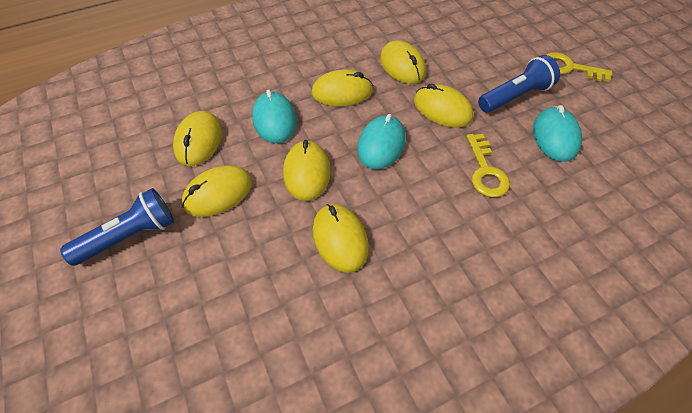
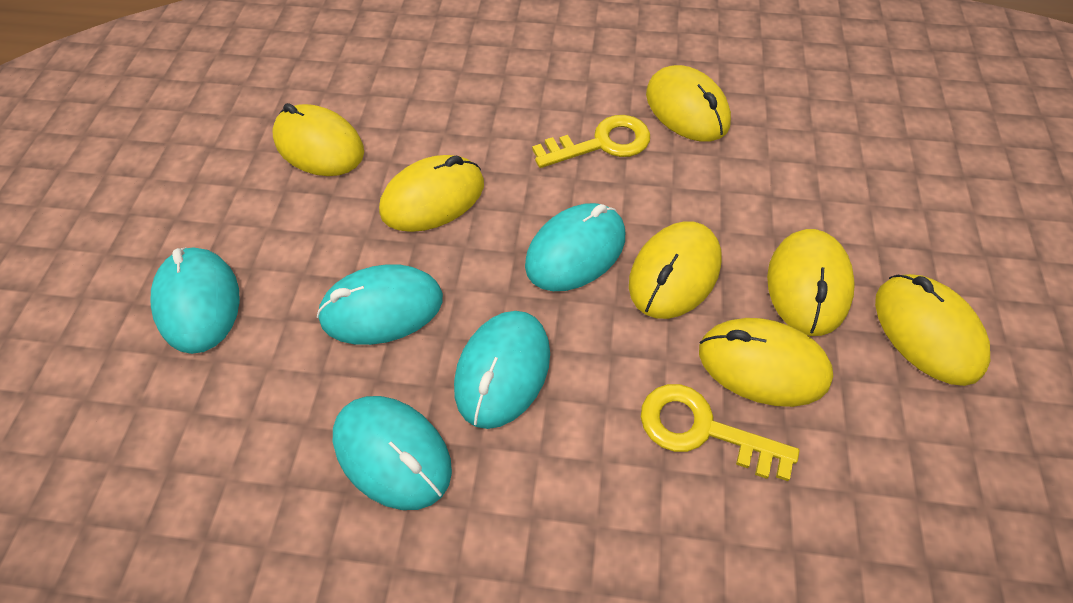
blue flashlight: 2 -> 0
turquoise mouse: 3 -> 5

